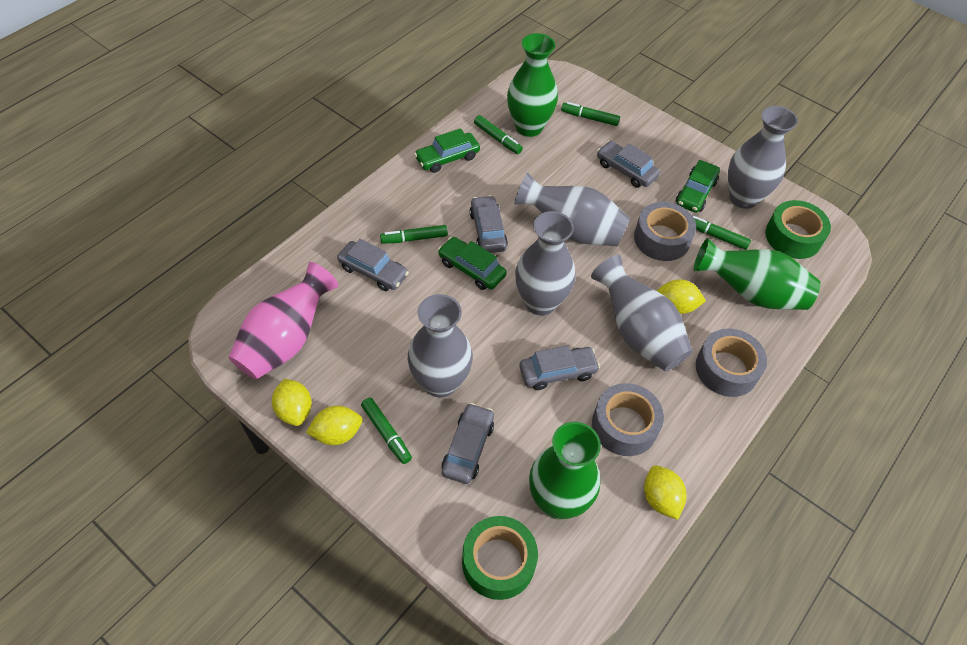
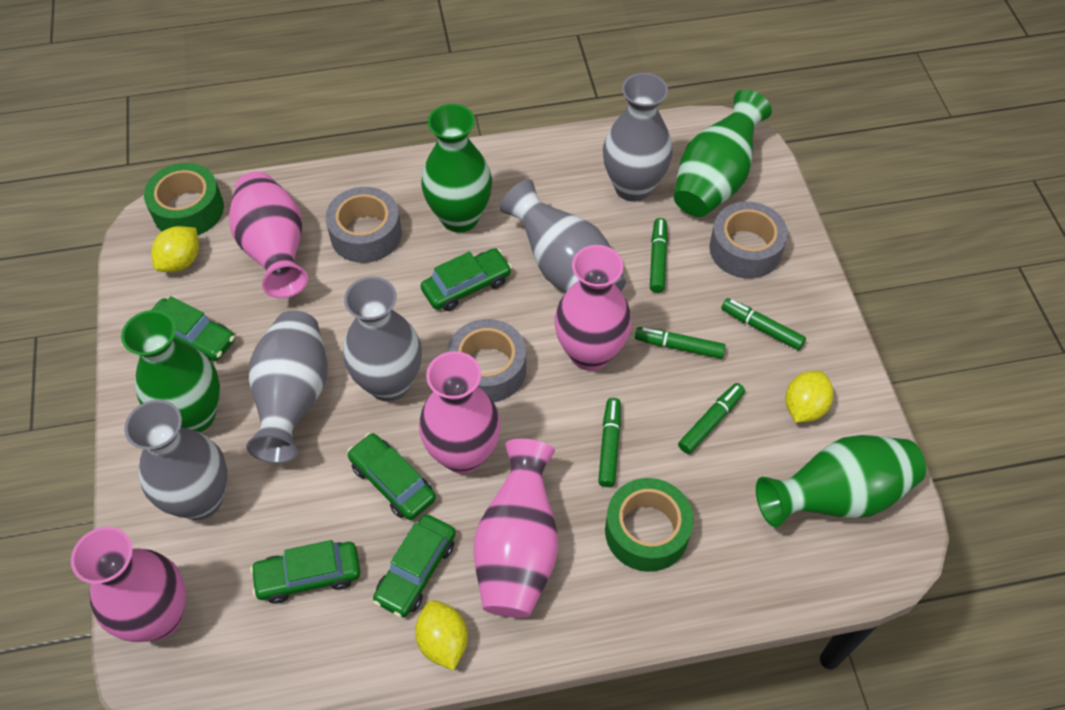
green car: 3 -> 5
green vase: 3 -> 4
grey car: 5 -> 0
pink vase: 1 -> 5
yellow lemon: 4 -> 3

